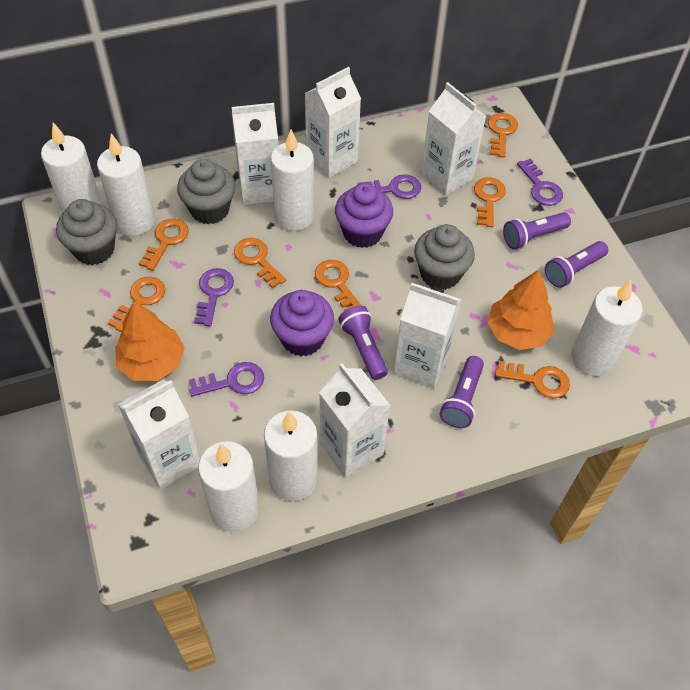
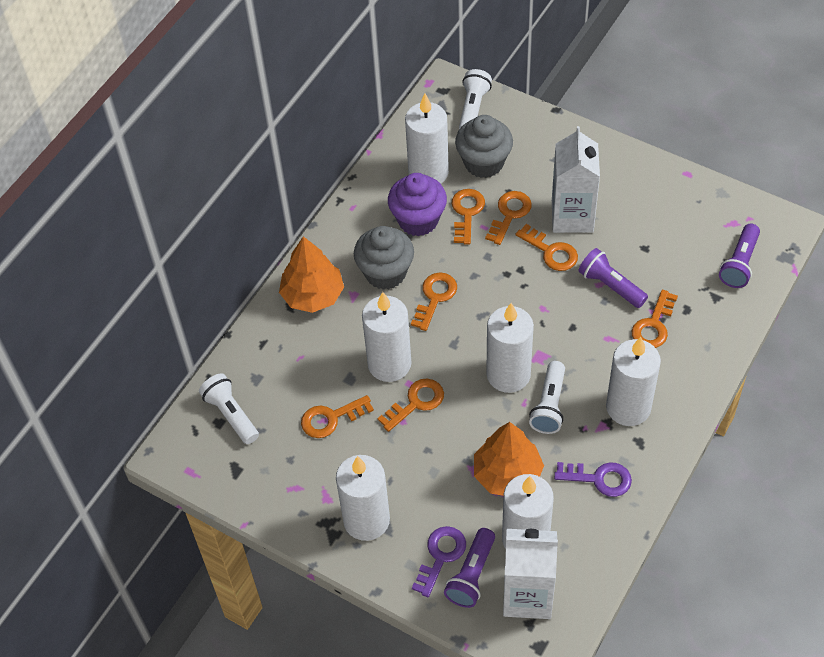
grey cupcake: 3 -> 2
purple cupcake: 2 -> 1
purple flashlight: 4 -> 3
purple key: 4 -> 2
white carton: 6 -> 2
white flashlight: 0 -> 3

